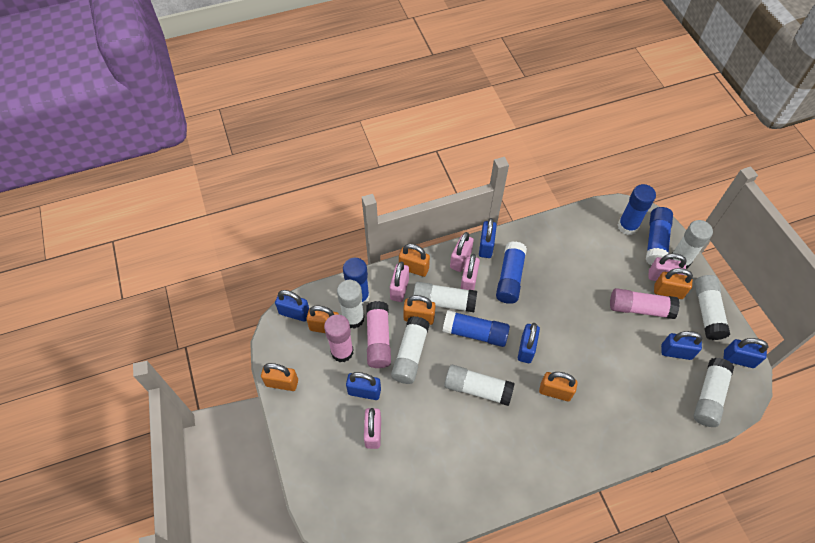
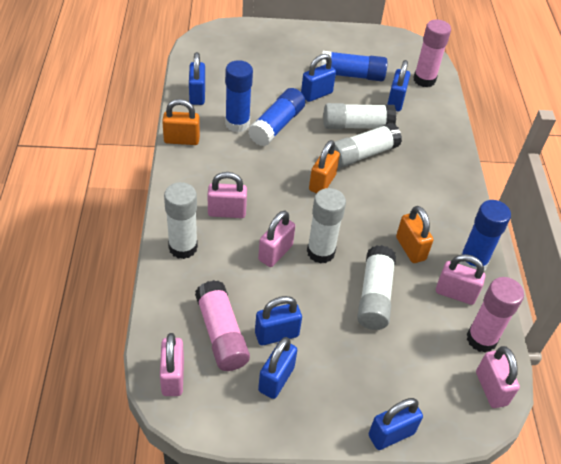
blue glue stick: 5 -> 4
orange padlock: 6 -> 3
white glue stick: 7 -> 5

